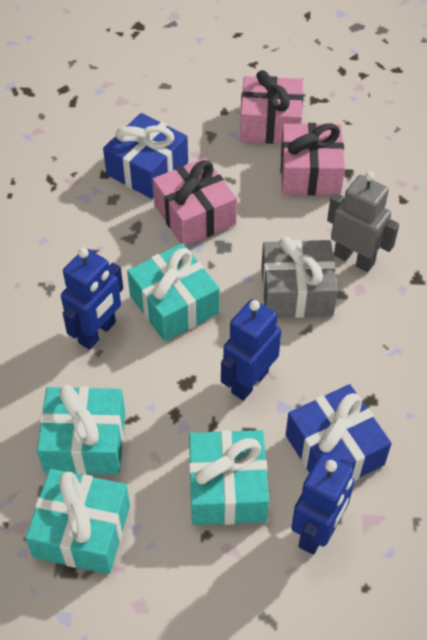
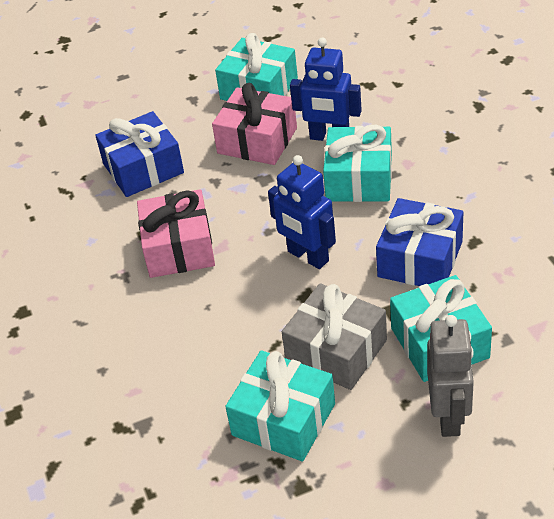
blue robot: 3 -> 2
pink gift: 3 -> 2

